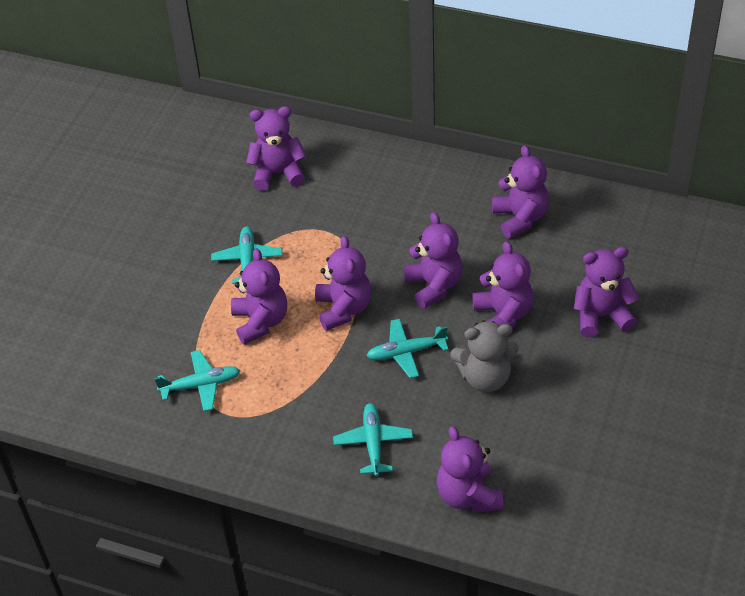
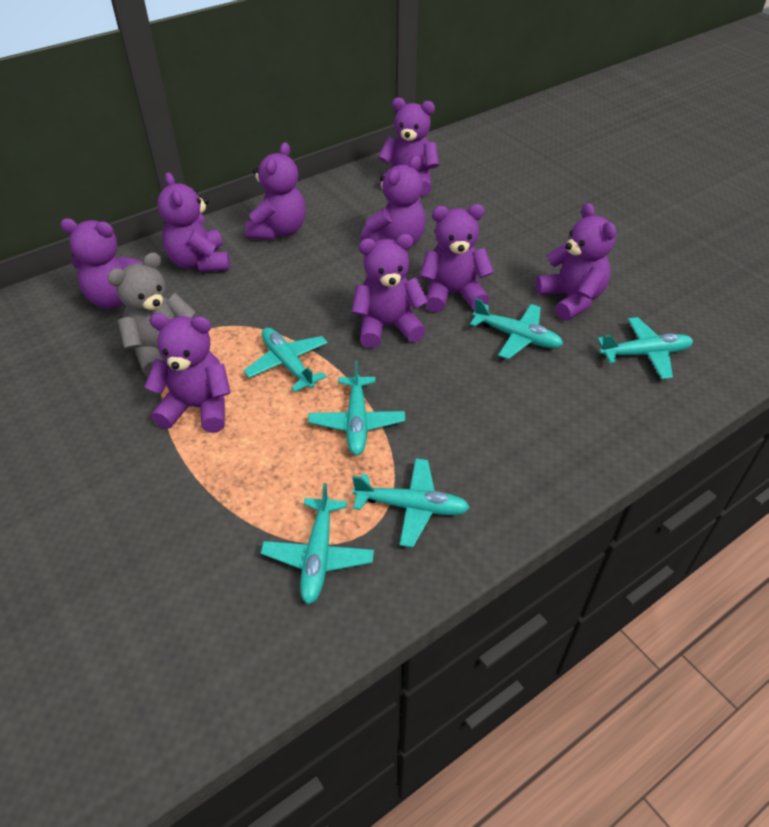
purple teddy bear: 8 -> 9
turquoise plane: 4 -> 6

